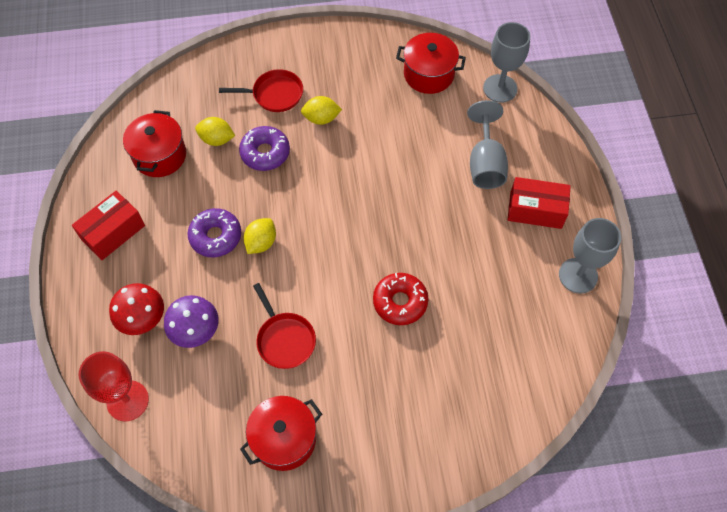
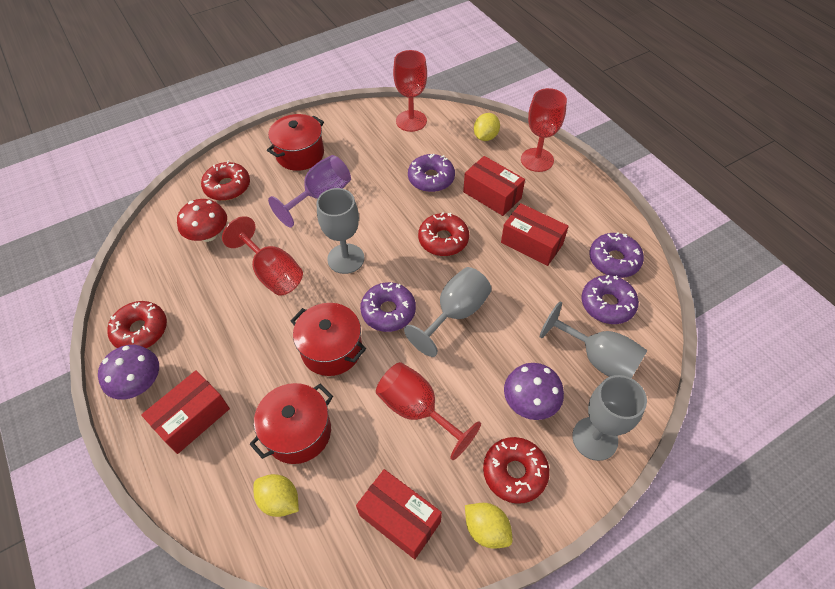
grey goblet: 3 -> 4
purple donut: 2 -> 4
purple goblet: 0 -> 1
purple mushroom: 1 -> 2
red box: 2 -> 4
red donut: 1 -> 4
red goblet: 1 -> 4
red pan: 2 -> 0

